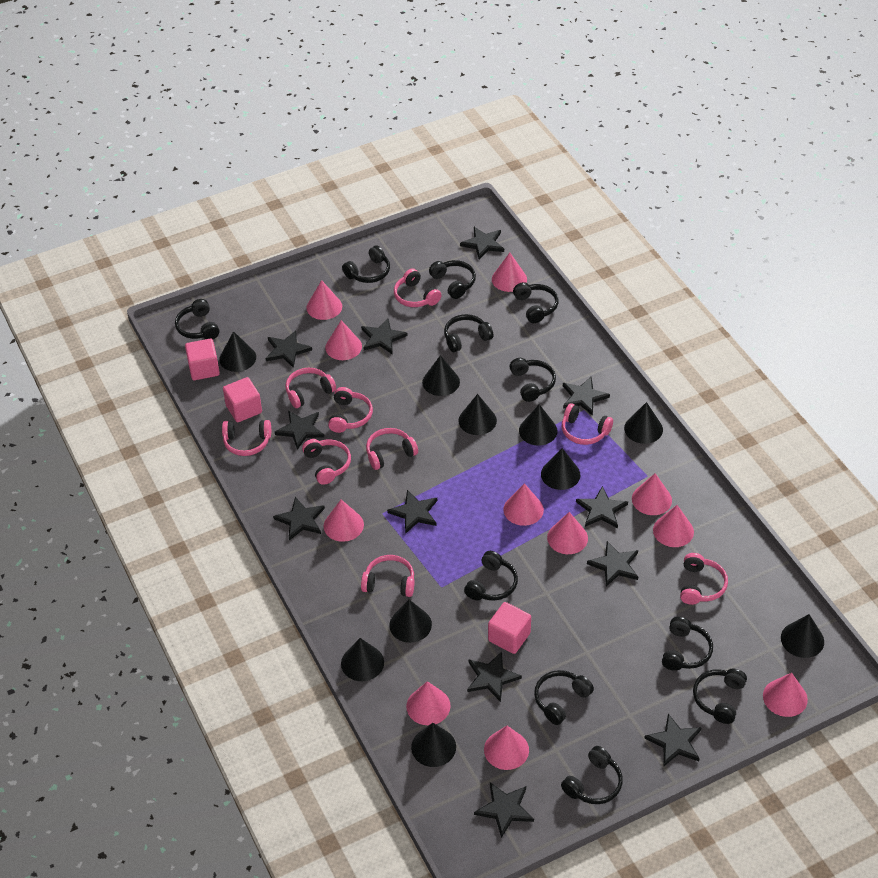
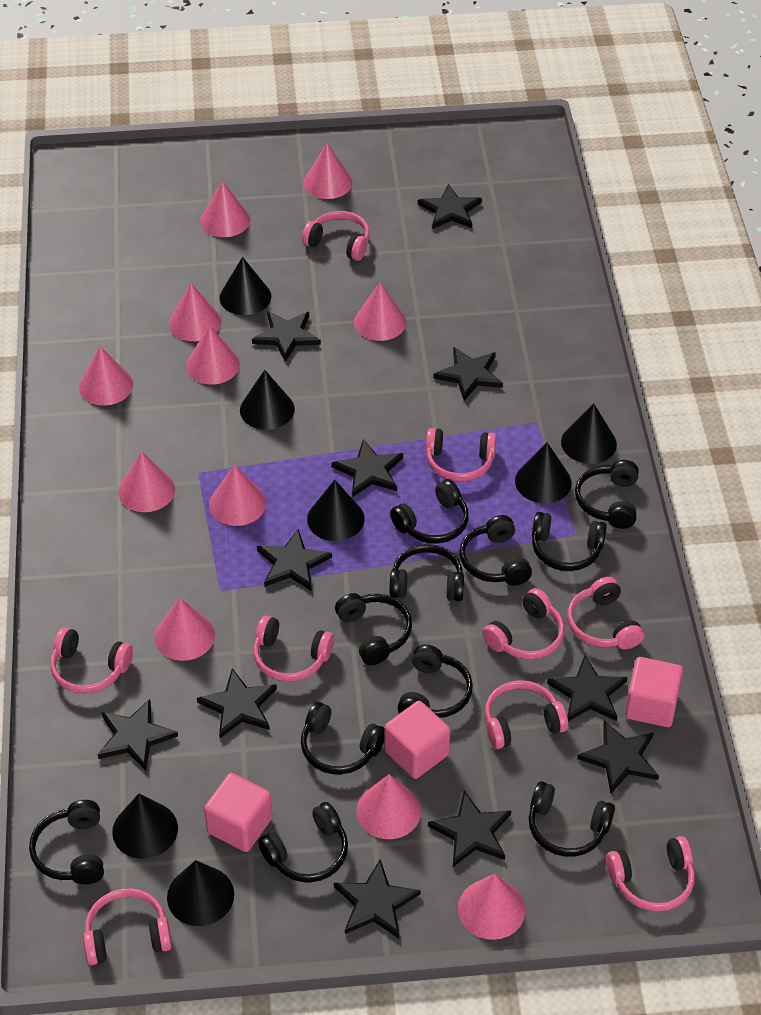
black cone: 10 -> 7
black star: 12 -> 11

